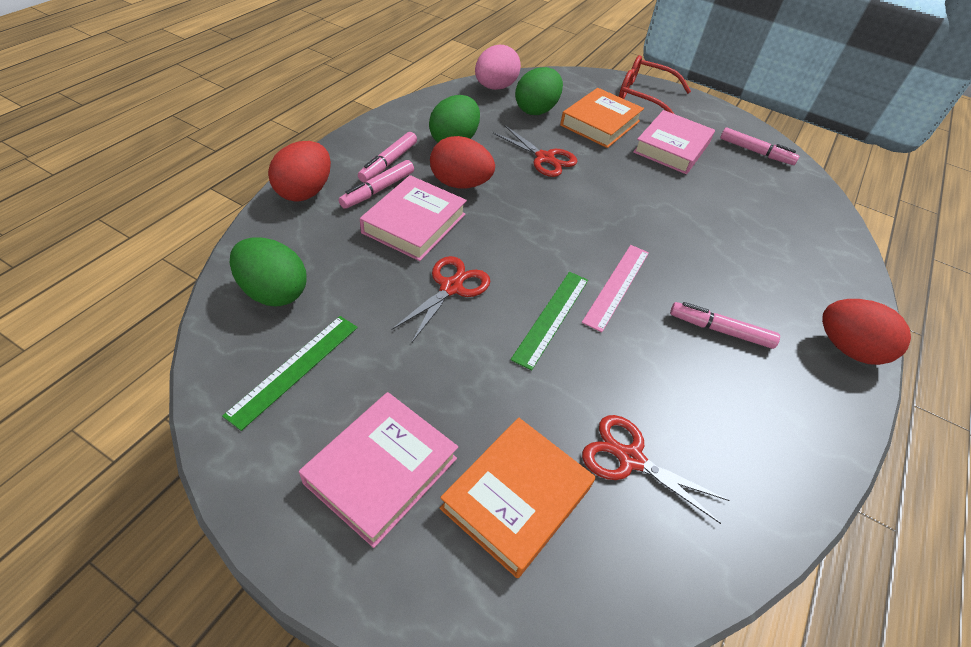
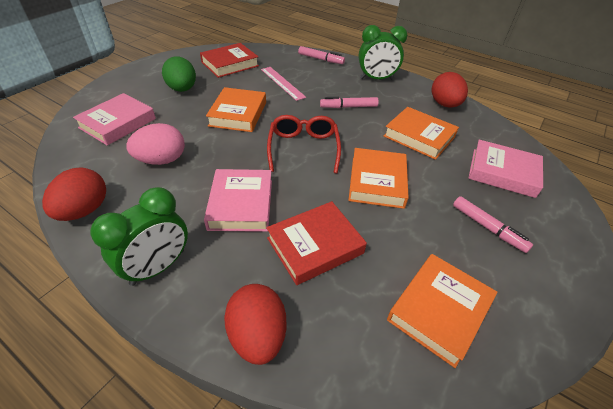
green clock: 0 -> 2
green egg: 3 -> 1
green ruler: 2 -> 0
orange book: 2 -> 4
pink marker: 4 -> 3
red book: 0 -> 2
red scissors: 3 -> 0

